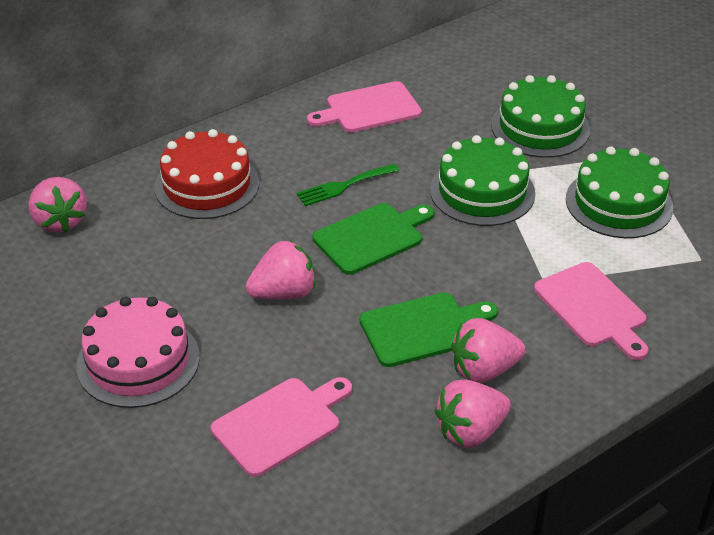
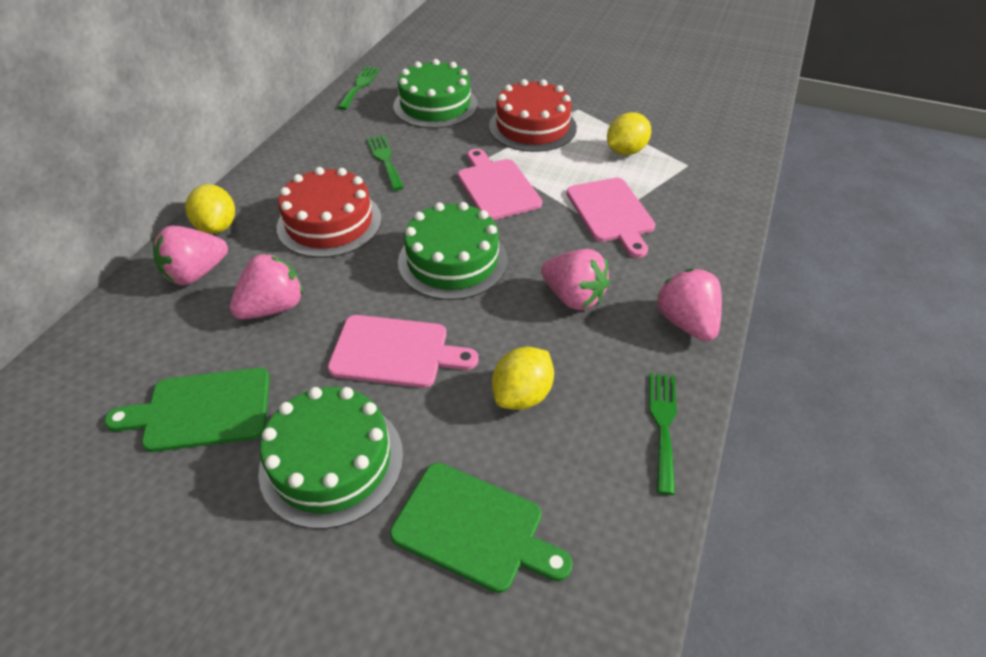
green fork: 1 -> 3
pink cake: 1 -> 0
red cake: 1 -> 2
yellow lemon: 0 -> 3

